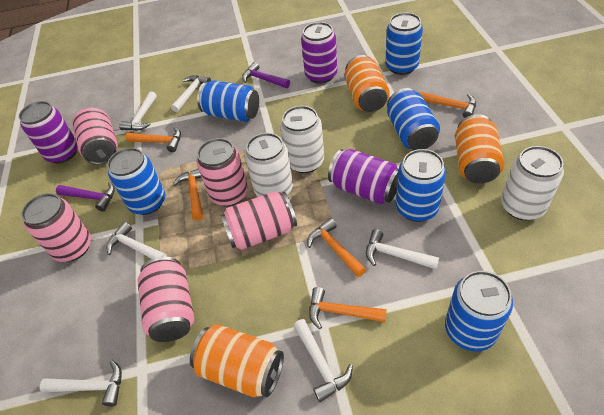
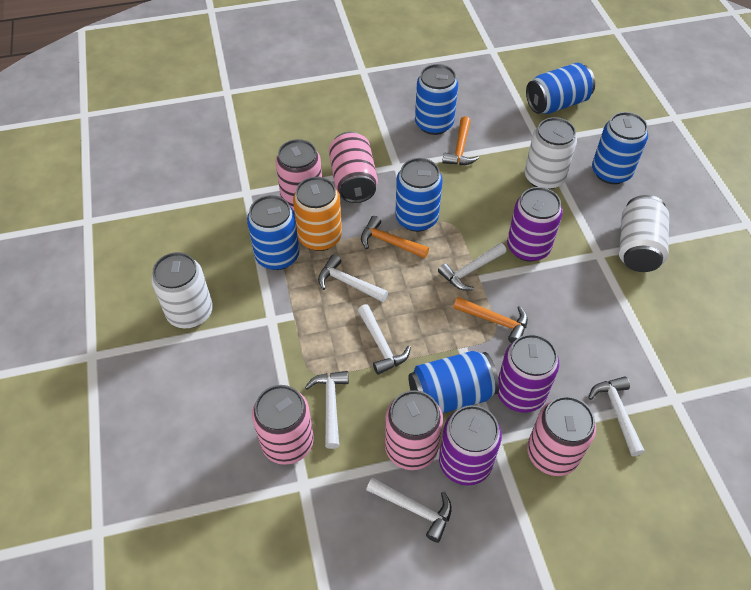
orange can: 3 -> 1
orange hammer: 5 -> 3
purple hammer: 2 -> 0

